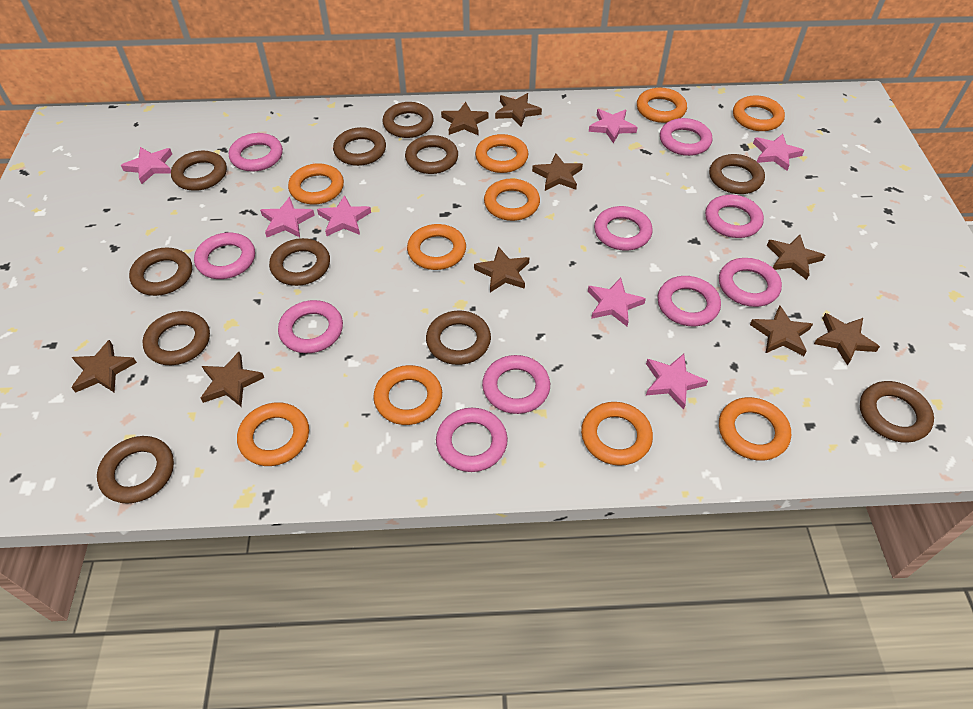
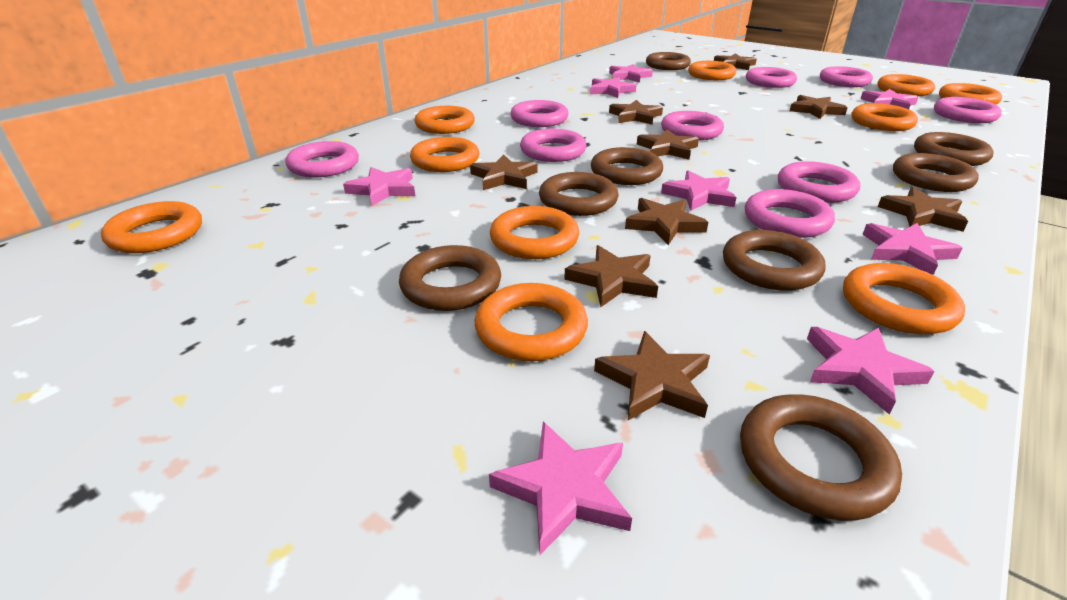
brown ring: 11 -> 8
pink ring: 10 -> 9
pink star: 7 -> 8

